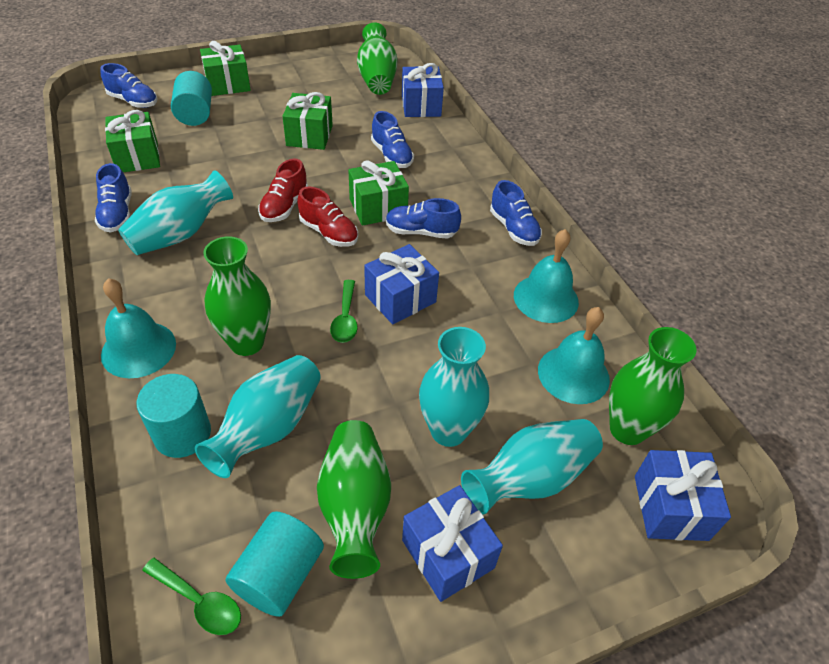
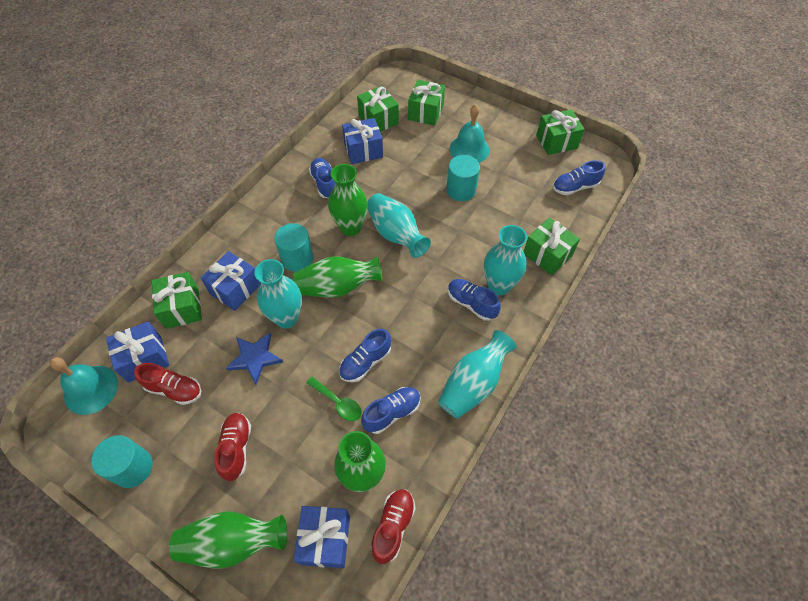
blue star: 0 -> 1
green gift: 4 -> 5
green spoon: 2 -> 1
red shoe: 2 -> 3
turquoise bell: 3 -> 2

